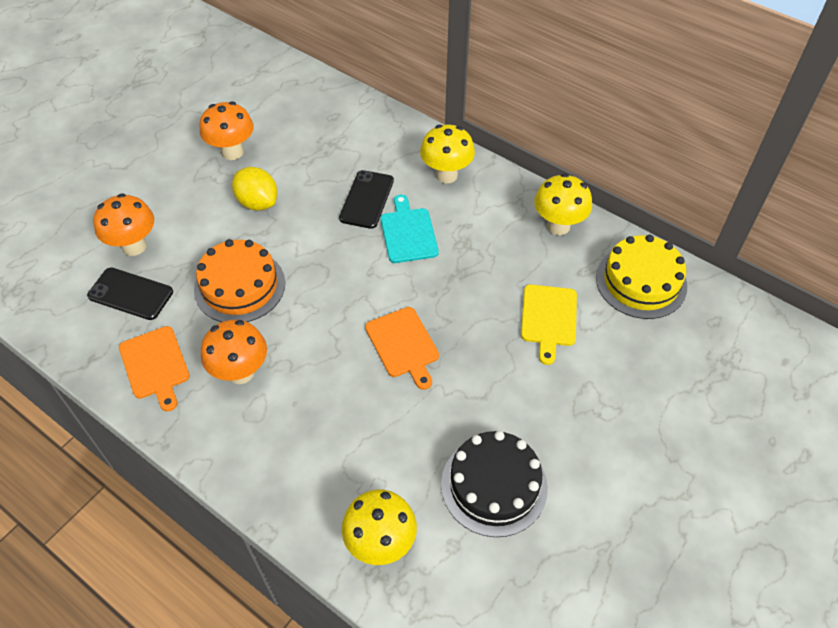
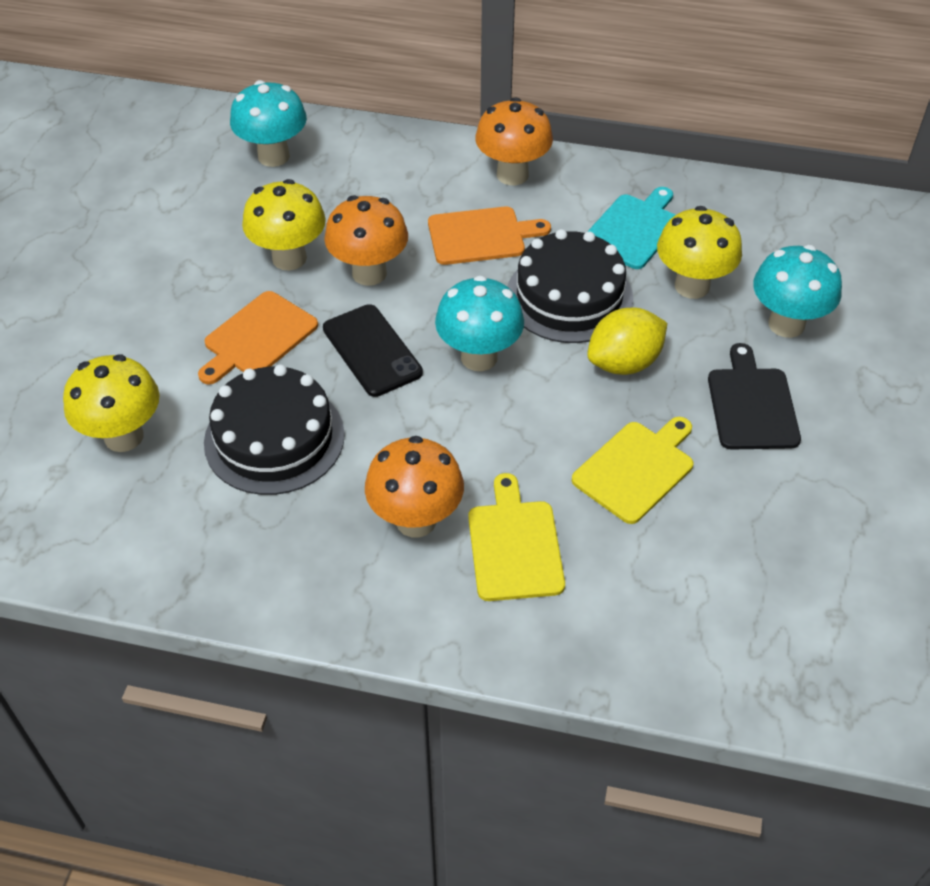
black cake: 1 -> 2
black cutting board: 0 -> 1
black phone: 2 -> 1
orange cake: 1 -> 0
turquoise mushroom: 0 -> 3
yellow cake: 1 -> 0
yellow cutting board: 1 -> 2

